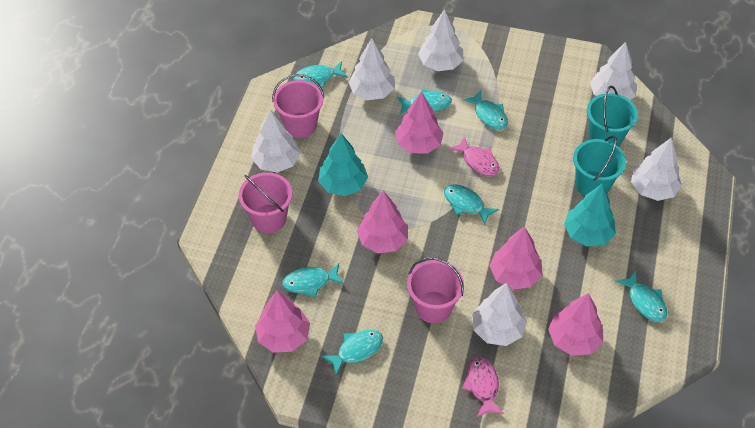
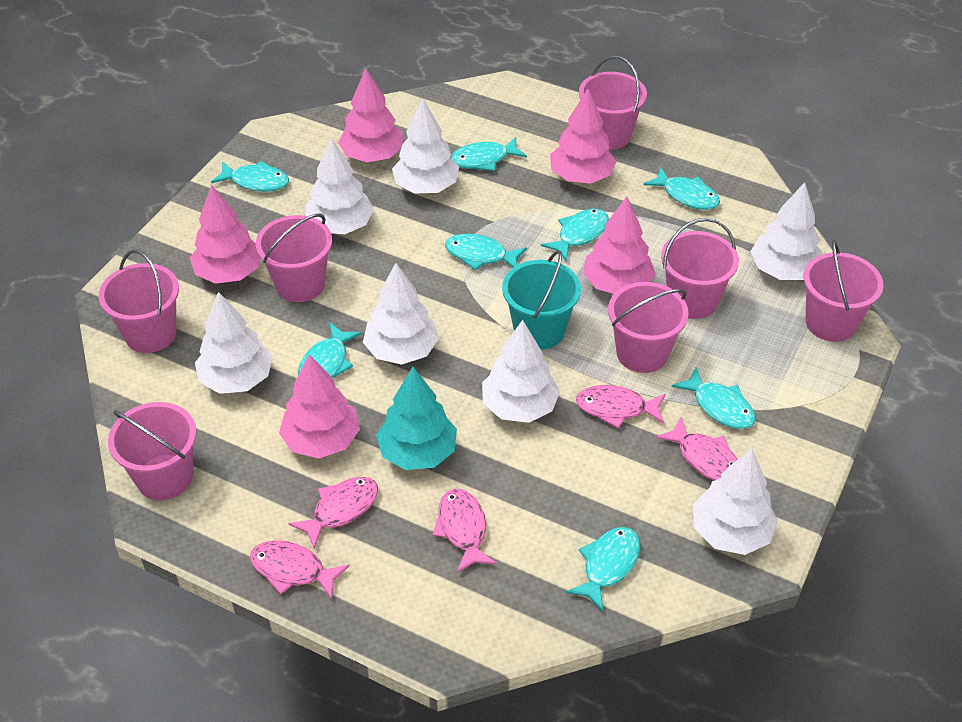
pink bucket: 3 -> 7
pink fish: 2 -> 5
turquoise bucket: 2 -> 1
turquoise fish: 7 -> 8
turquoise tree: 2 -> 1
white tree: 6 -> 7

